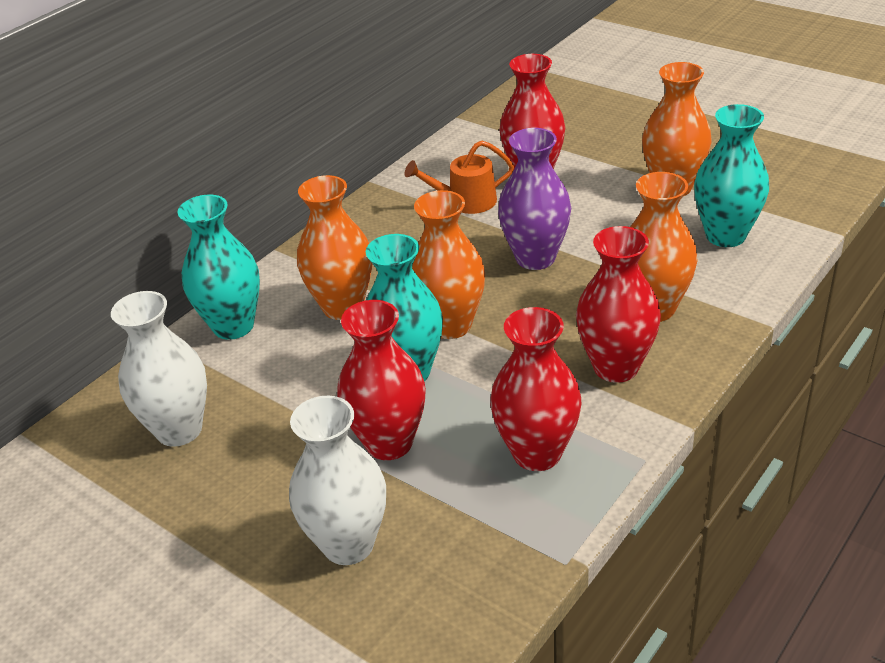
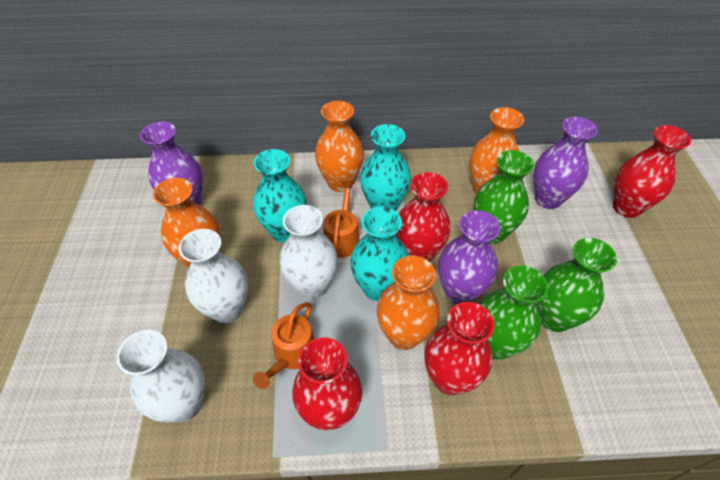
green vase: 0 -> 3
orange watering can: 1 -> 2
purple vase: 1 -> 3
white vase: 2 -> 3

